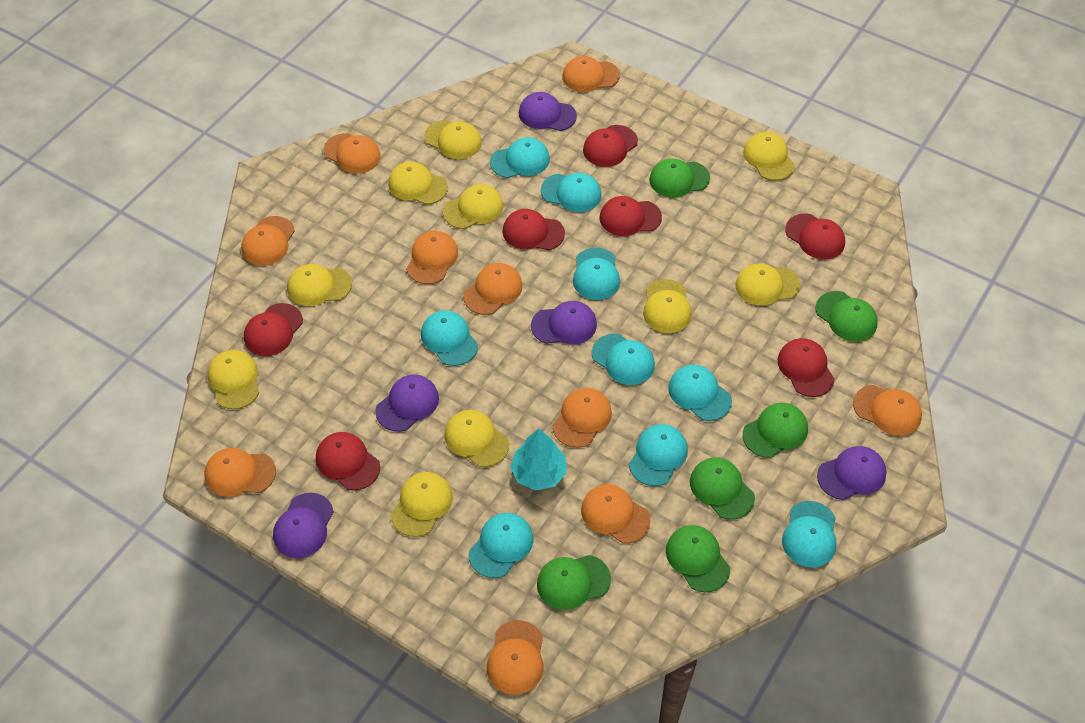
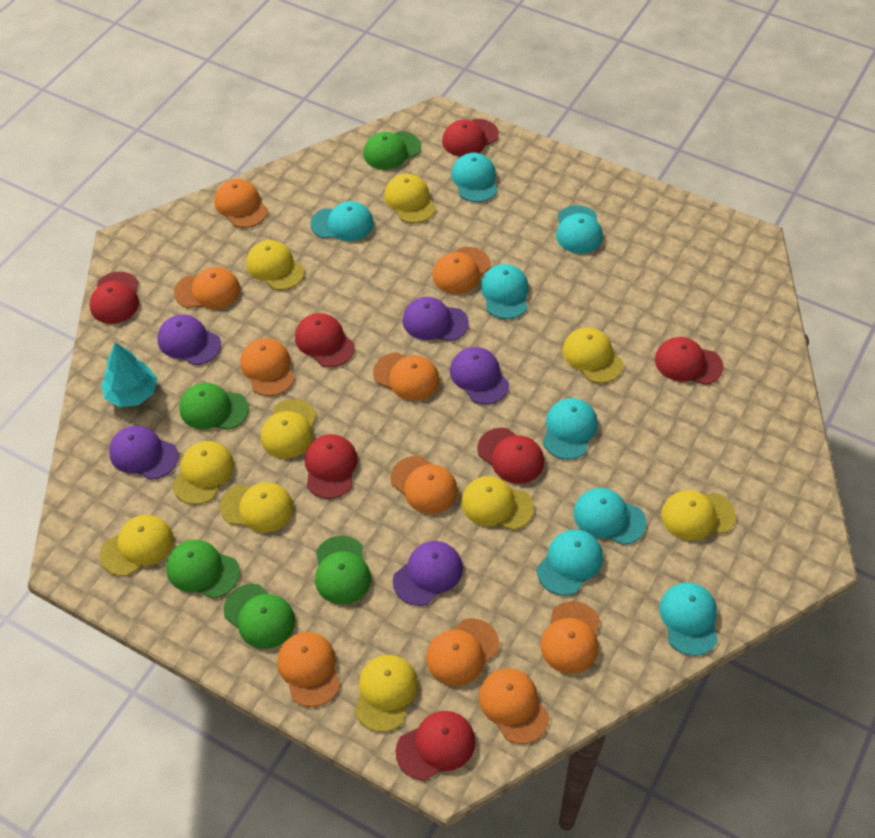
green cap: 6 -> 5
turquoise cap: 9 -> 8

